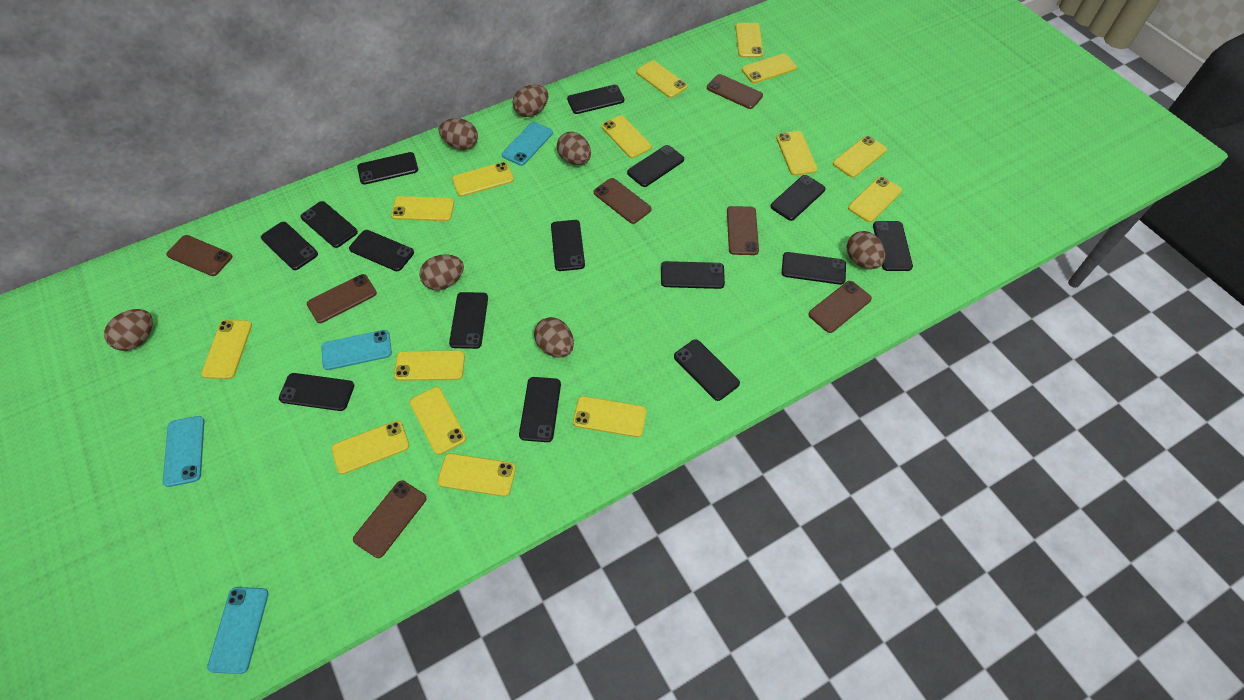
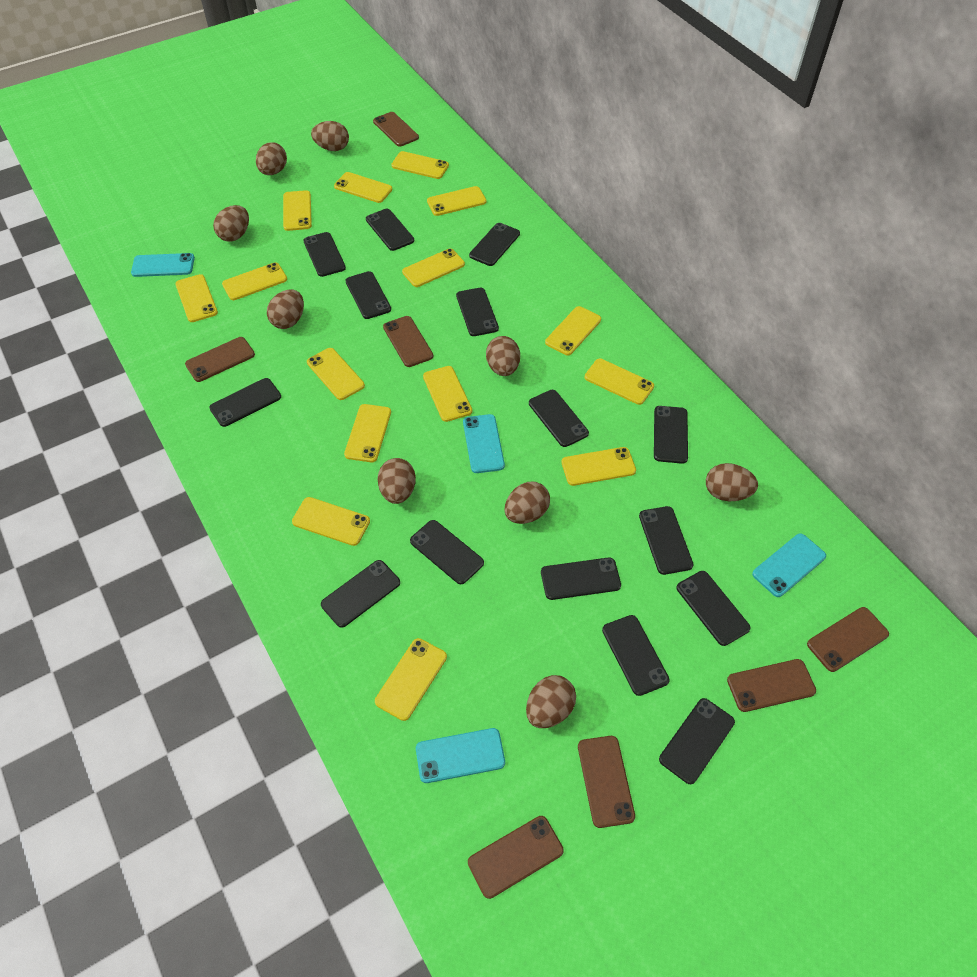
brown egg: 7 -> 9

